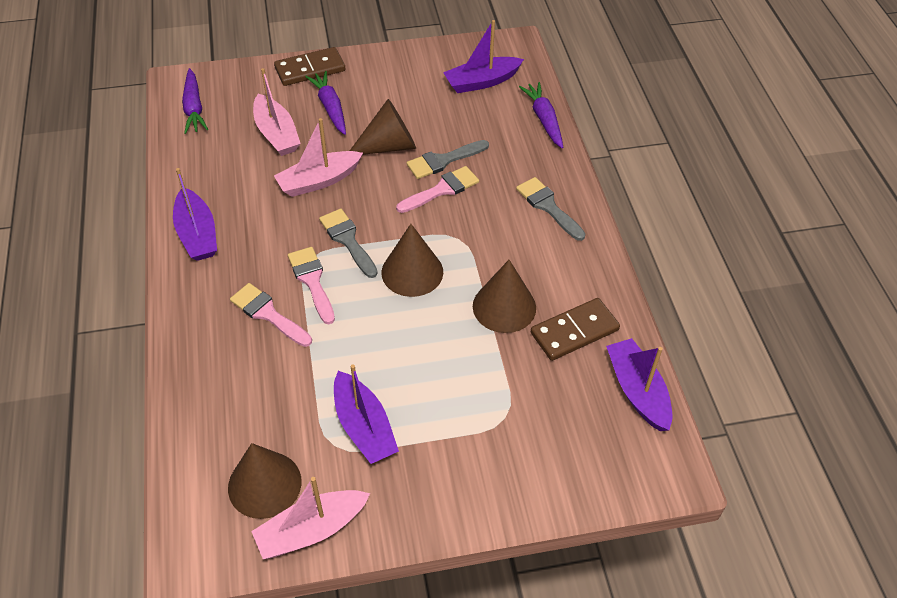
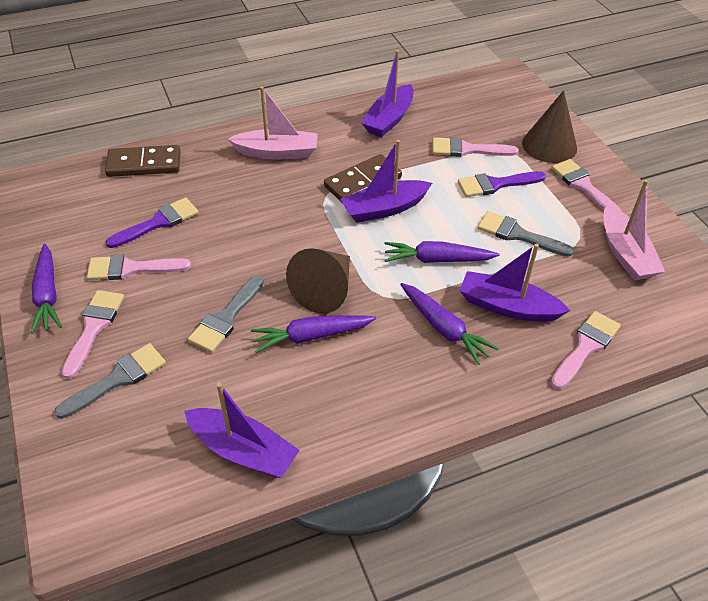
brown cone: 4 -> 2
pink boat: 3 -> 2
pink brush: 3 -> 5
purple brush: 0 -> 2
purple carrot: 3 -> 4

